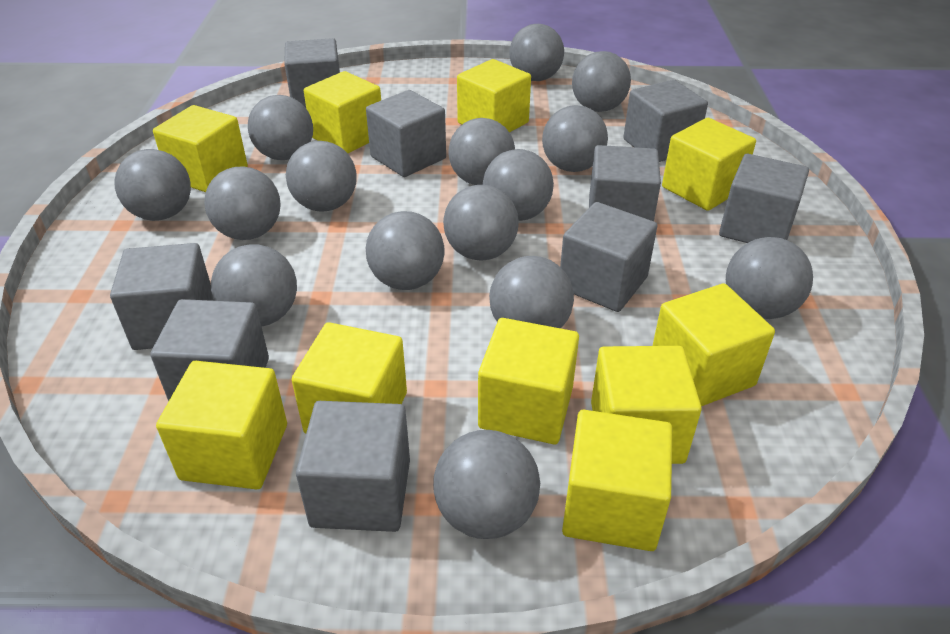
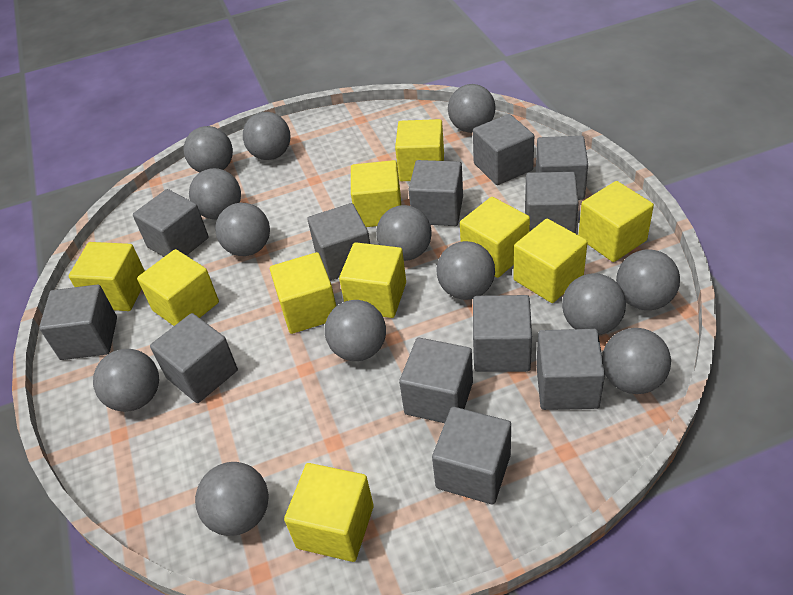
grey ball: 15 -> 13
grey cube: 9 -> 12

